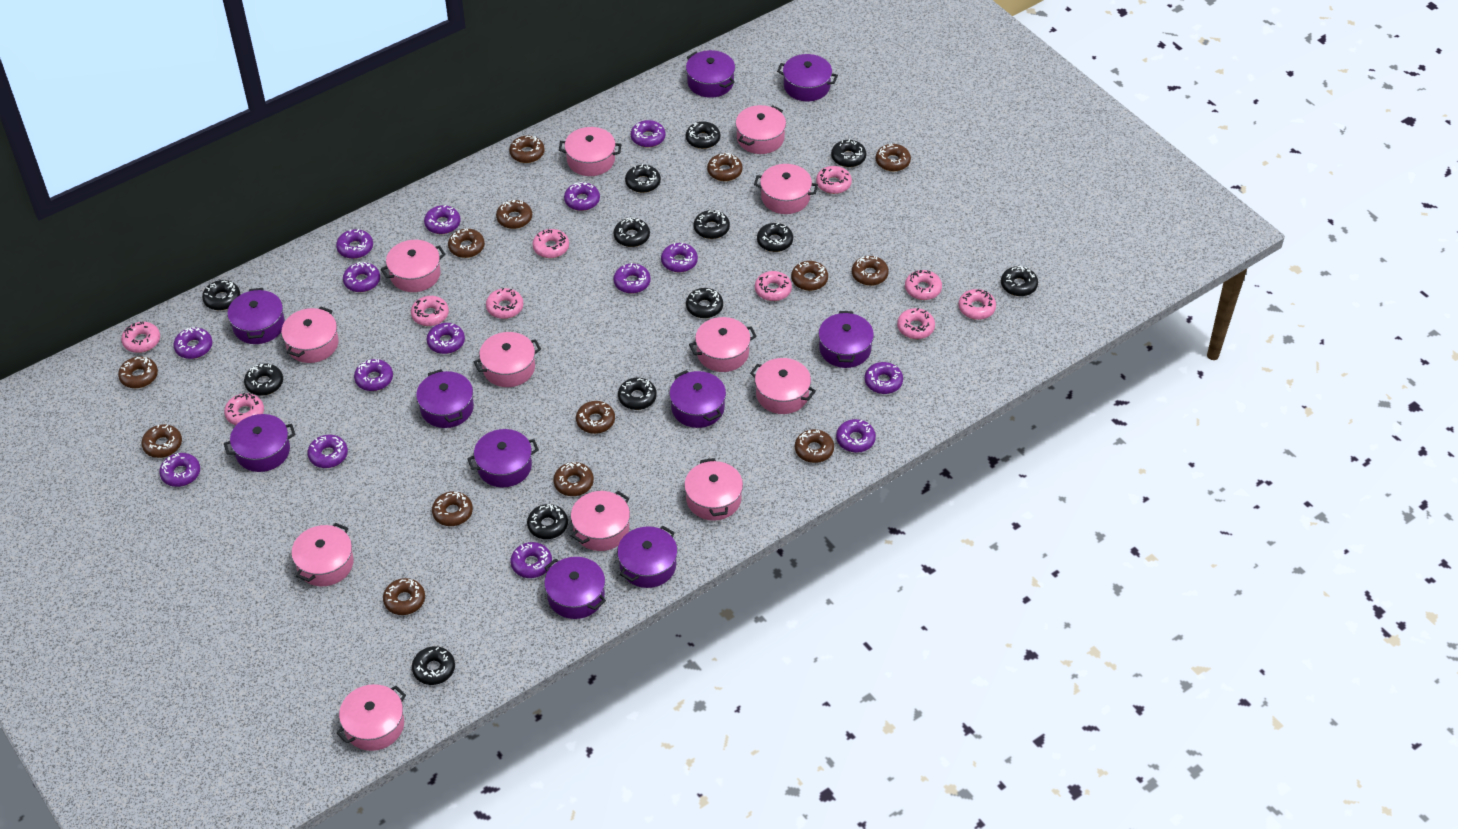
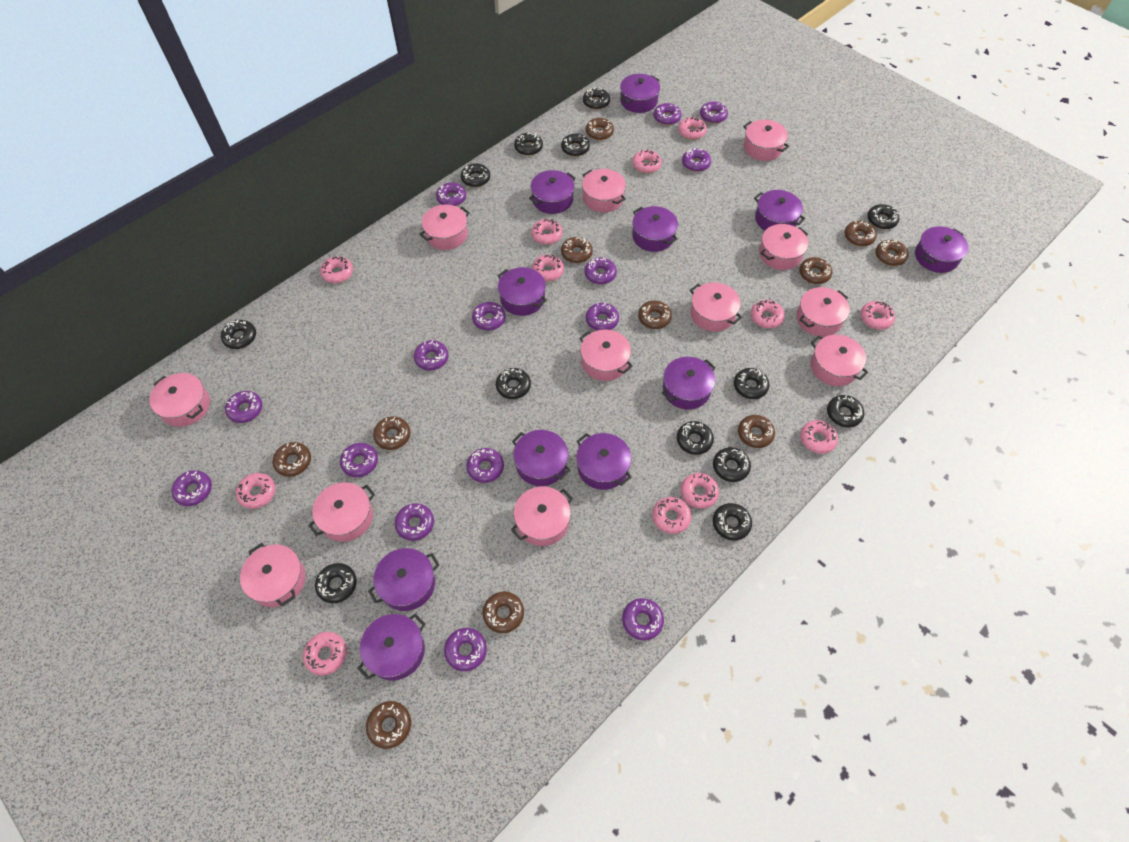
brown donut: 14 -> 11
pink donut: 10 -> 12
purple pot: 10 -> 11

